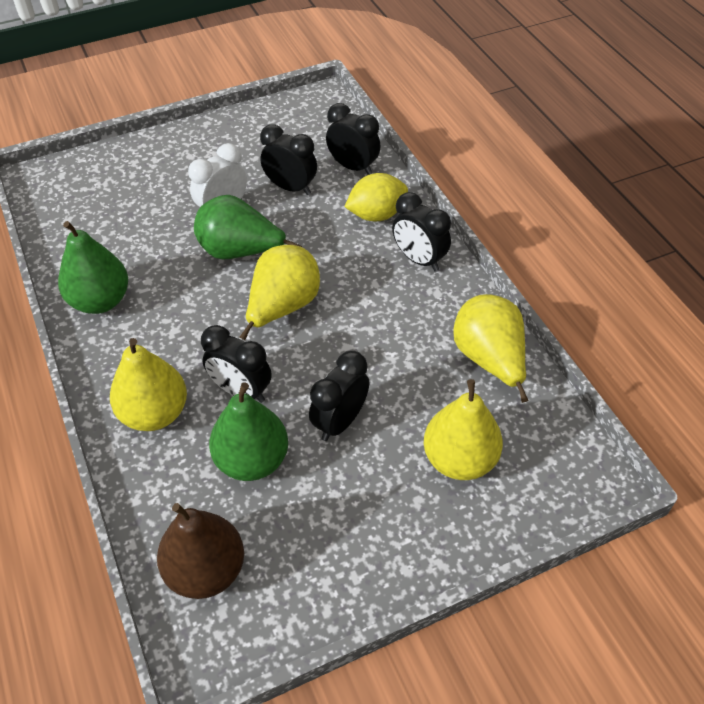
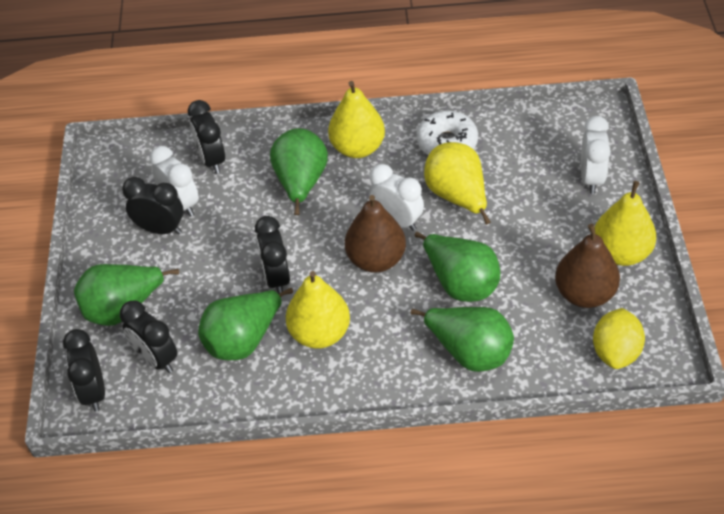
brown pear: 1 -> 2
green pear: 3 -> 5
white clock: 1 -> 3
white donut: 0 -> 1

